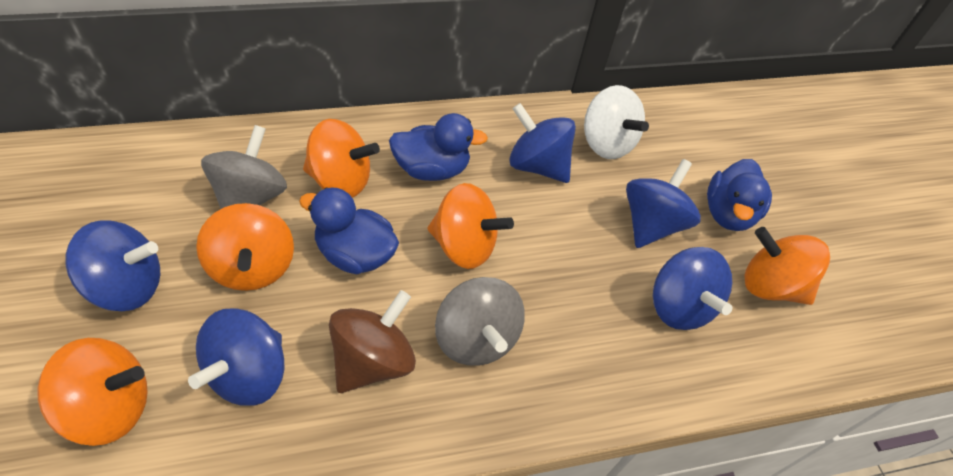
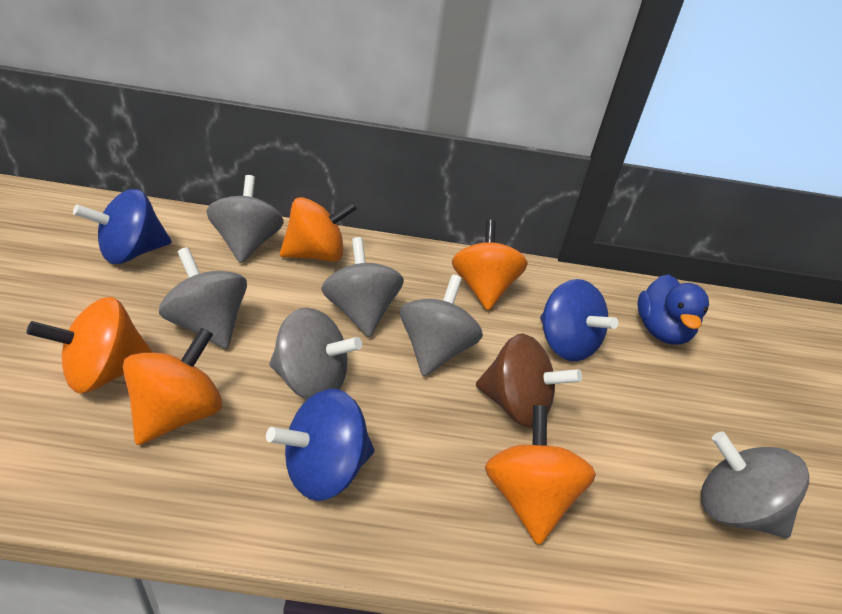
blue duck: 3 -> 1
blue spinning top: 5 -> 3
grey spinning top: 2 -> 6
white spinning top: 1 -> 0

